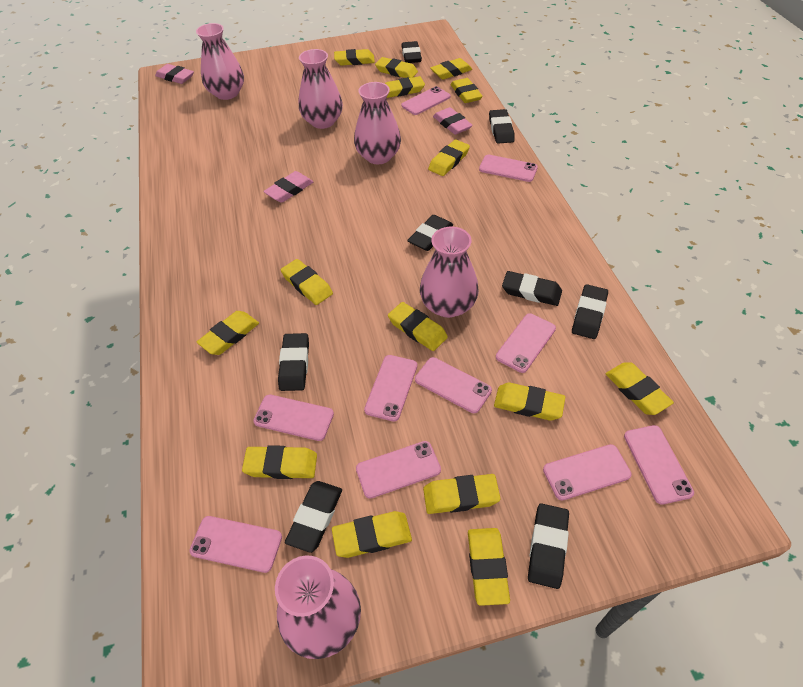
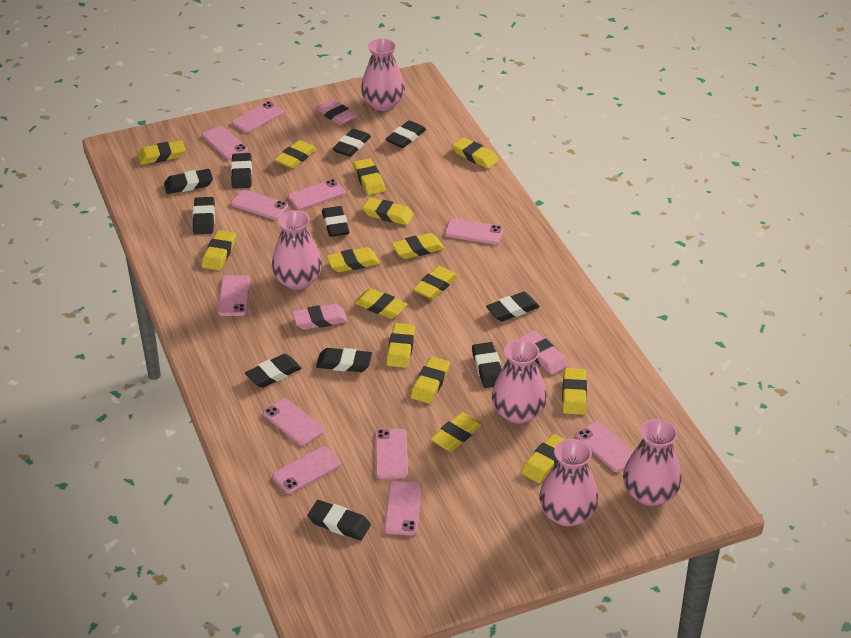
black eraser: 8 -> 11
pink phone: 10 -> 11

